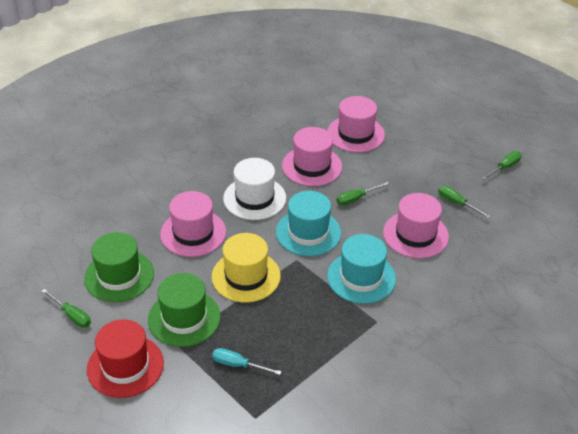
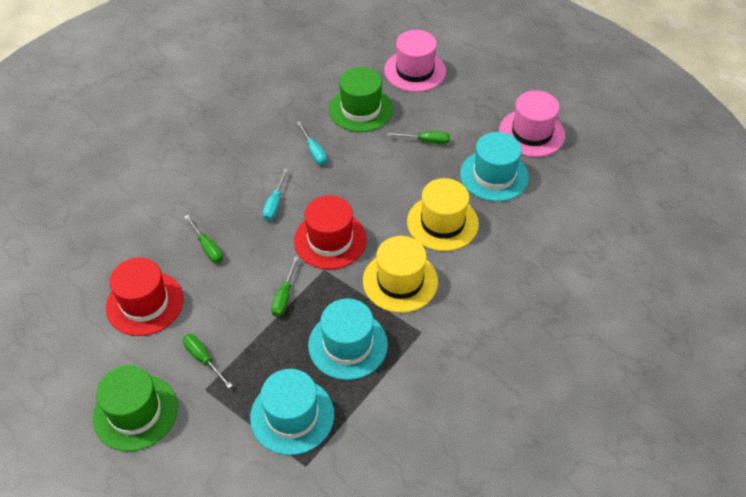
pink hat: 4 -> 2
red hat: 1 -> 2
turquoise hat: 2 -> 3
turquoise screwdriver: 1 -> 2
white hat: 1 -> 0
yellow hat: 1 -> 2

